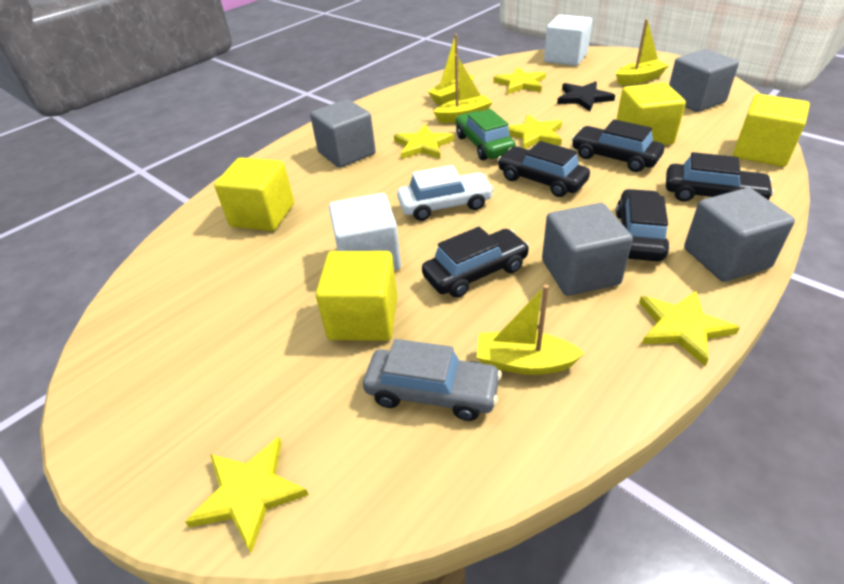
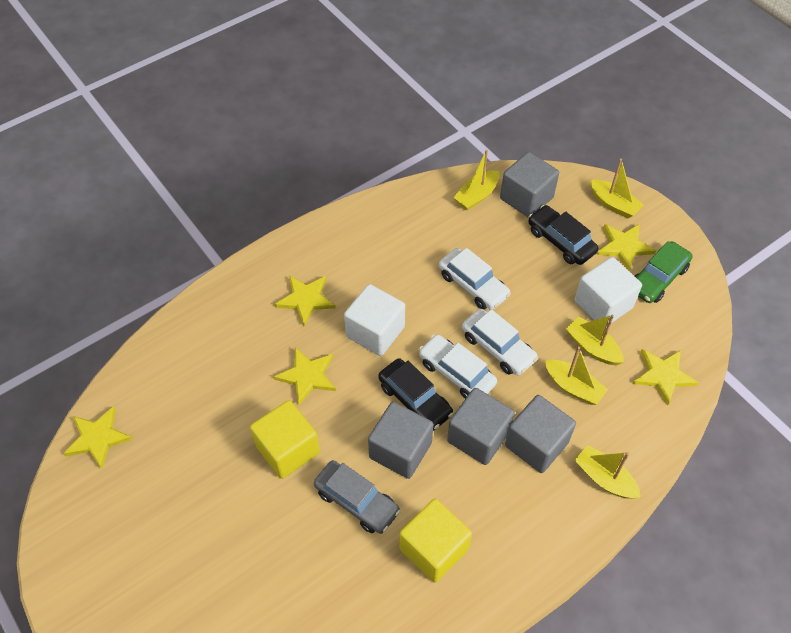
black car: 5 -> 2
black star: 1 -> 0
white car: 1 -> 3
yellow boat: 4 -> 5
yellow cube: 4 -> 2

